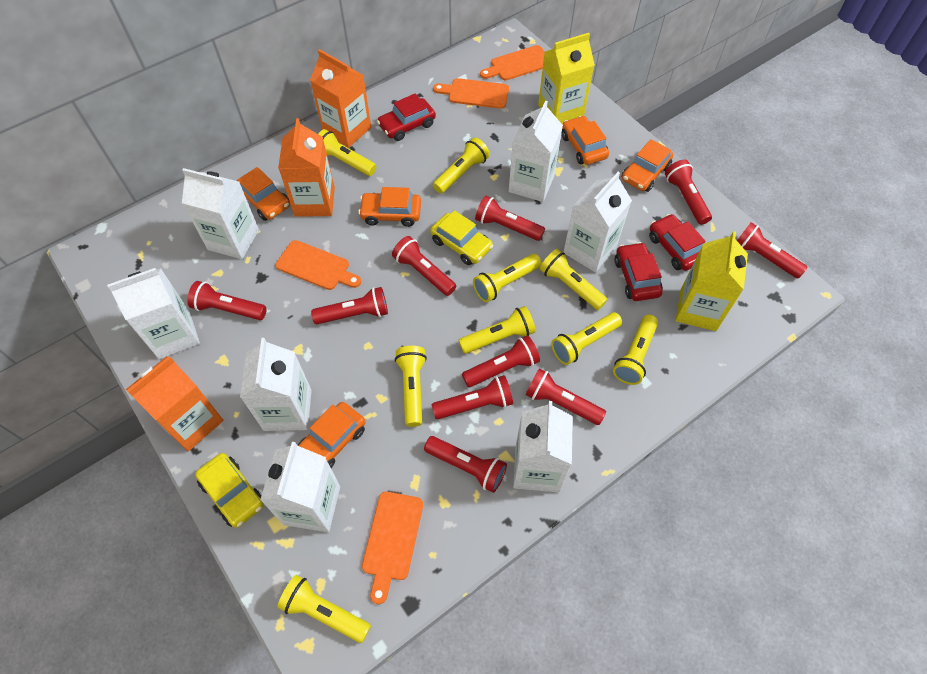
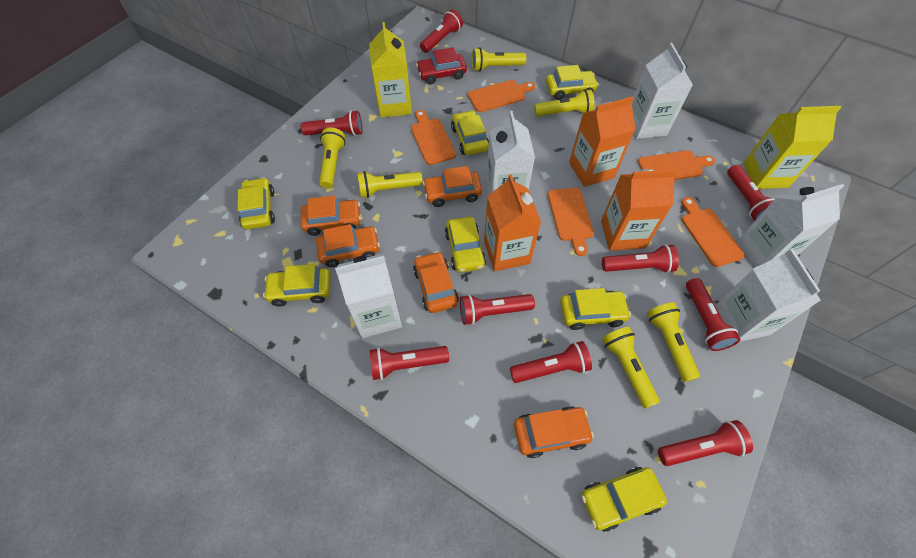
orange cutting board: 4 -> 5
red car: 3 -> 1
red flashlight: 10 -> 9
white carton: 7 -> 5
yellow car: 2 -> 7
yellow flashlight: 9 -> 6

